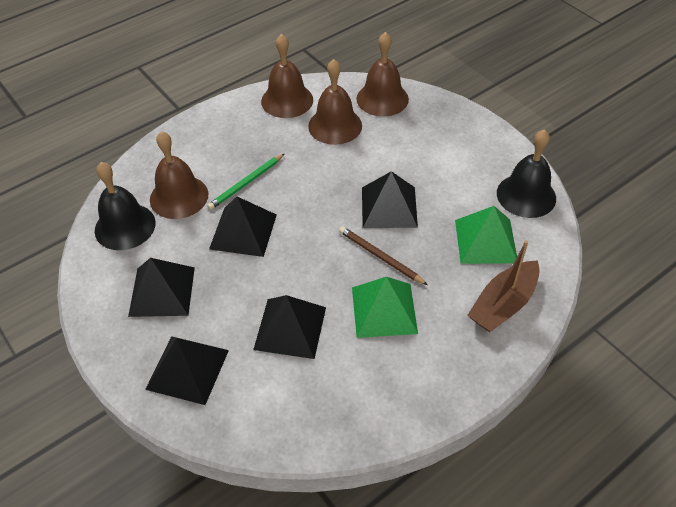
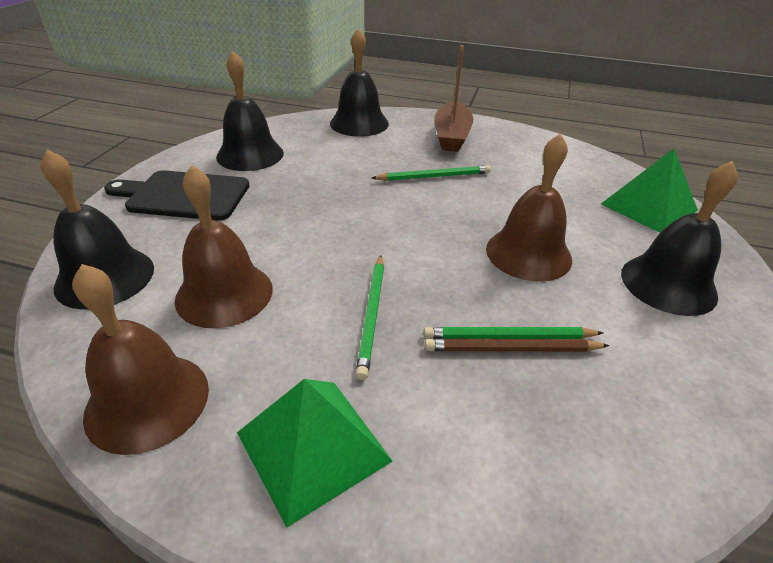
black bell: 2 -> 4
black cutting board: 0 -> 1
black pyramid: 5 -> 0
brown bell: 4 -> 3
green pencil: 1 -> 3

